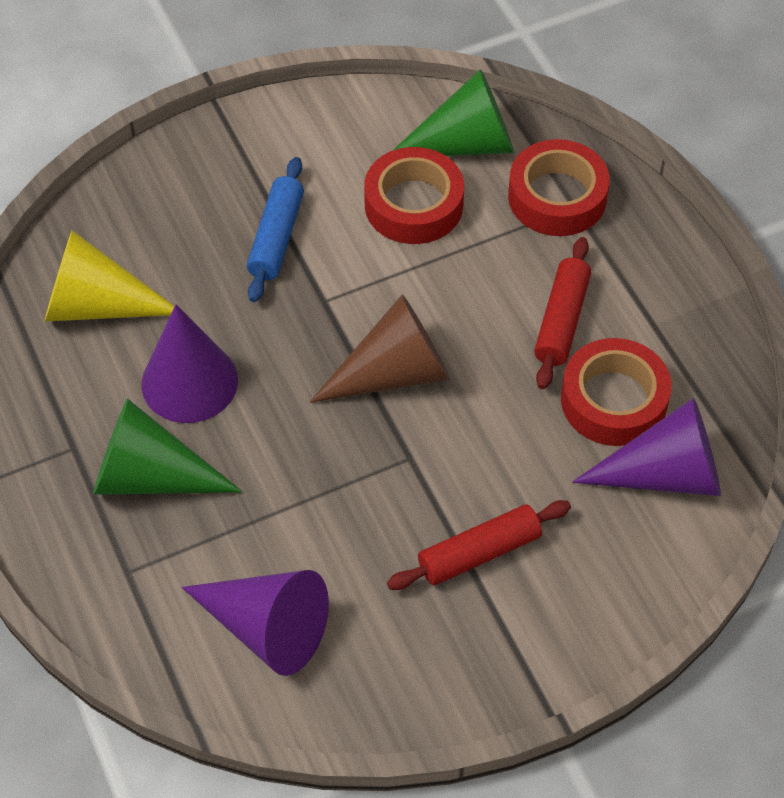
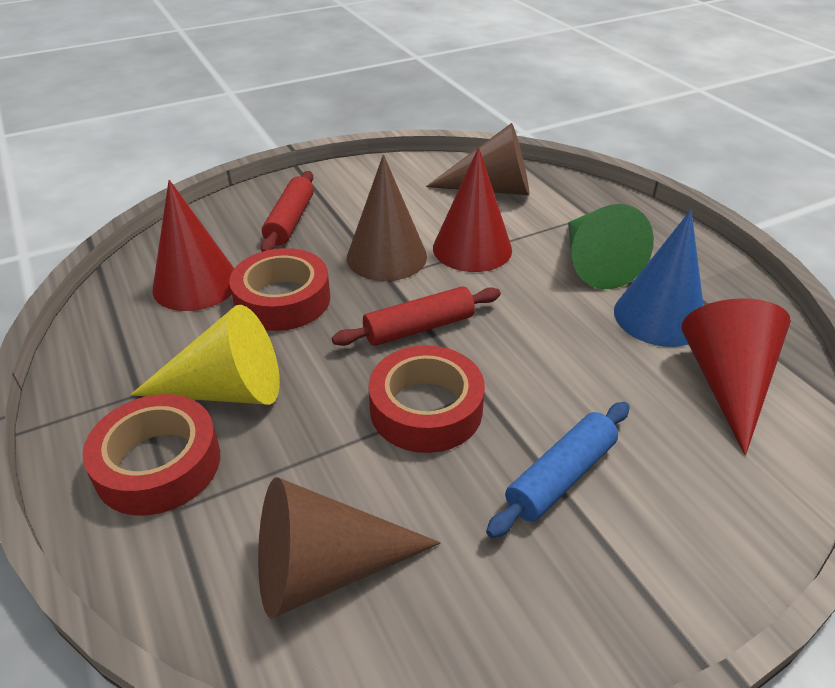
blue cone: 0 -> 1
brown cone: 1 -> 3
green cone: 2 -> 1
purple cone: 3 -> 0
red cone: 0 -> 3

